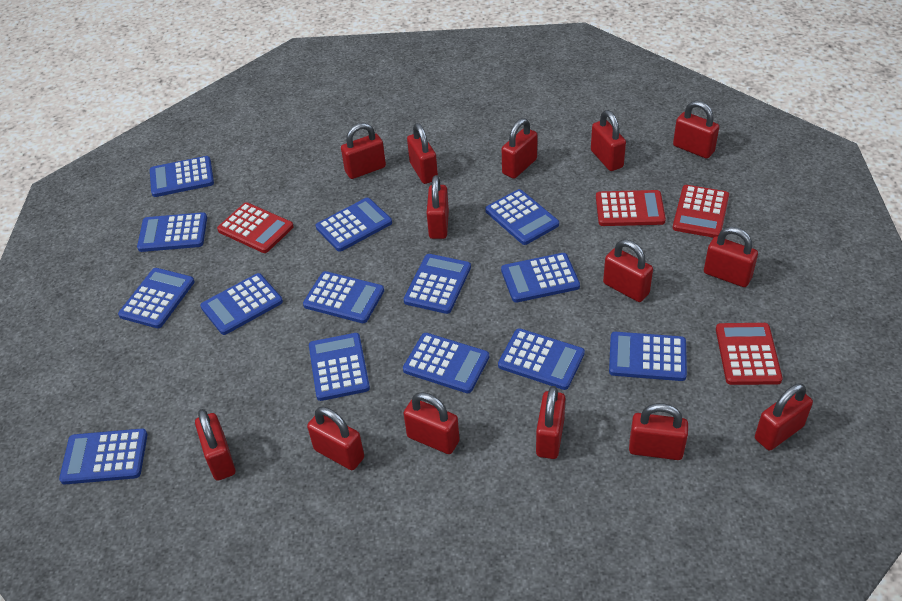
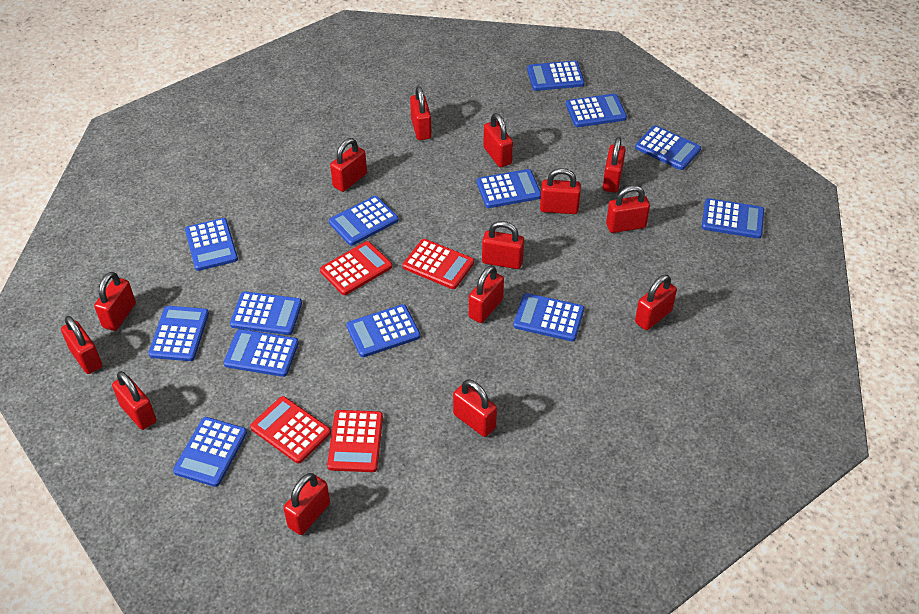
blue calculator: 14 -> 13

